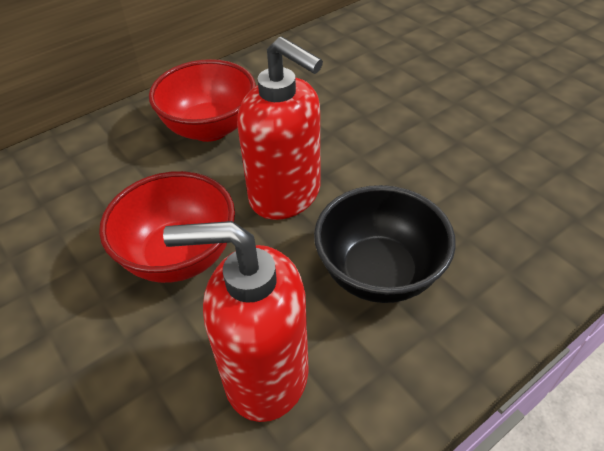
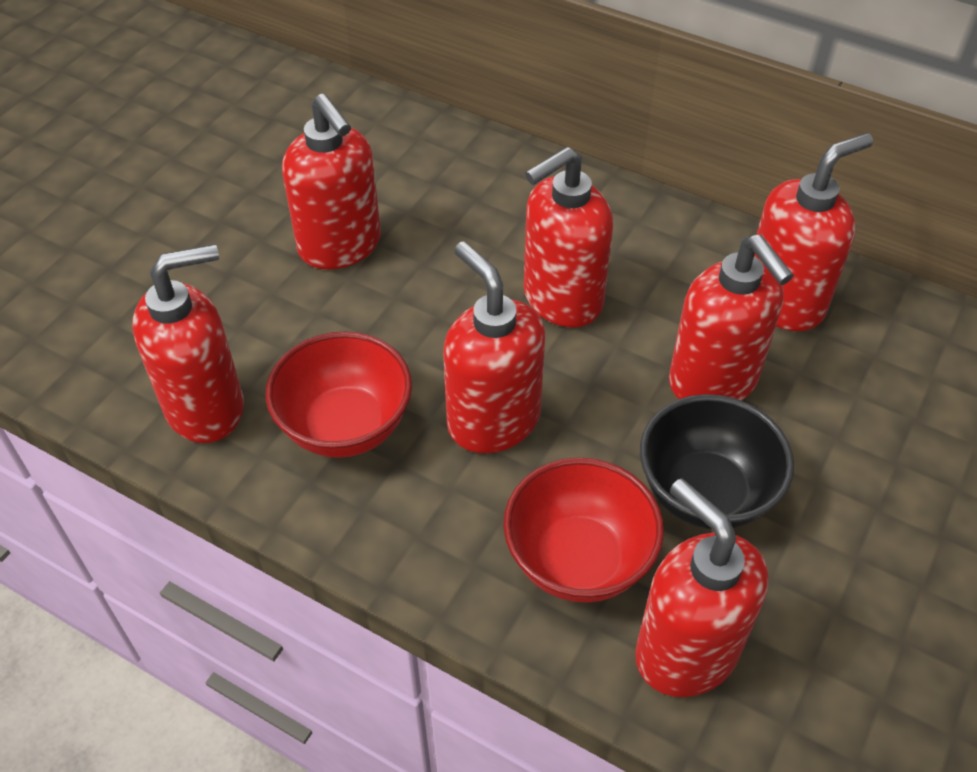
red soap dispenser: 2 -> 7

